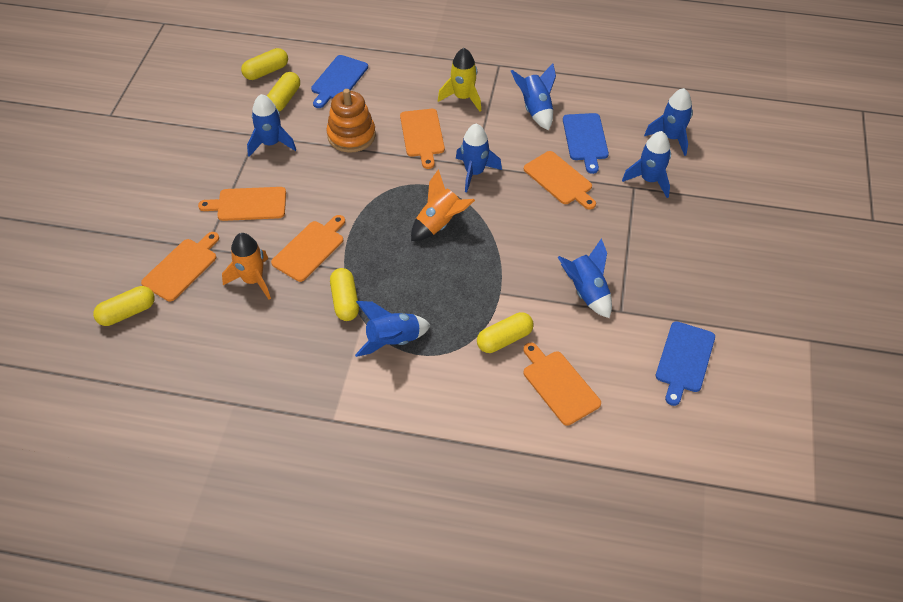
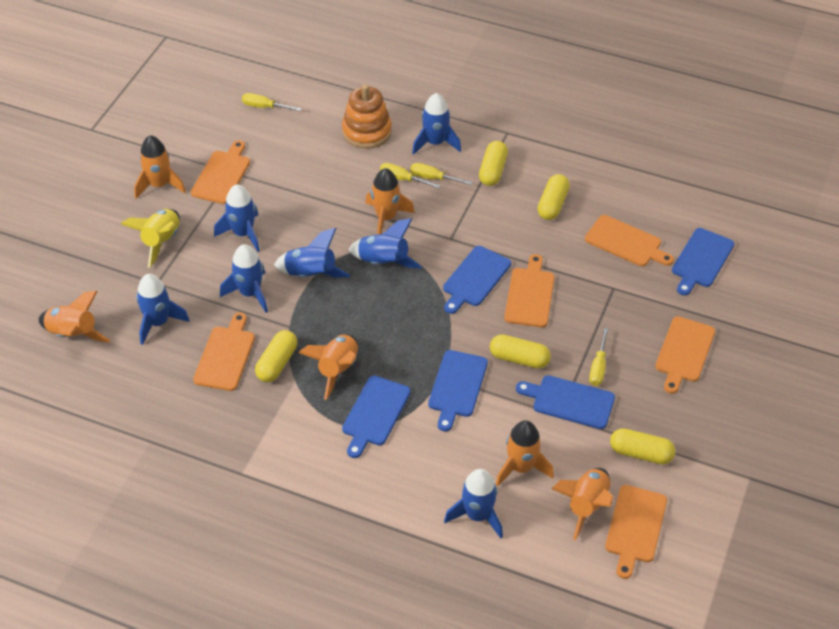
blue cutting board: 3 -> 5
orange rocket: 2 -> 6
yellow screwdriver: 0 -> 4

